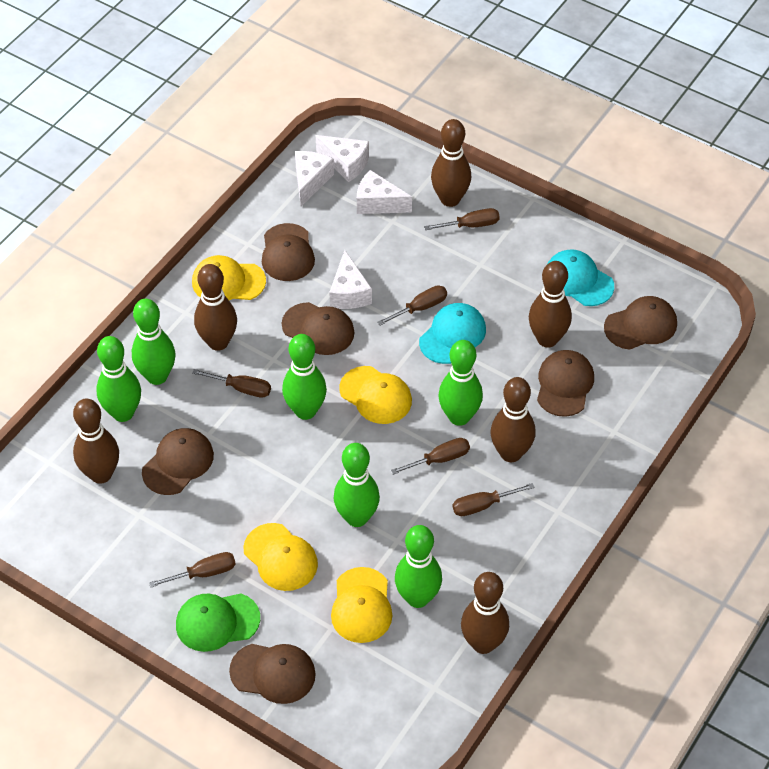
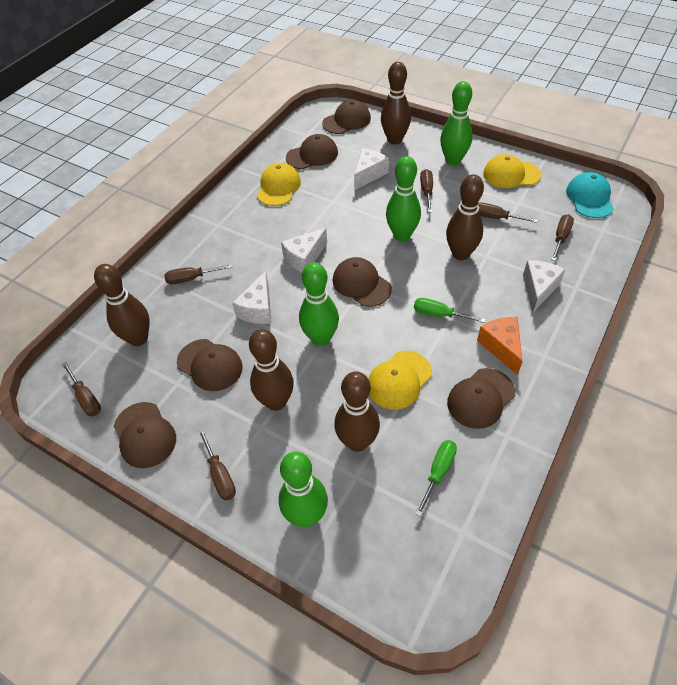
brown bowling pin: 6 -> 5
green bowling pin: 6 -> 4
green cap: 1 -> 0
green screwdriver: 0 -> 2
orange cheese: 0 -> 1
turquoise cap: 2 -> 1
yellow cap: 4 -> 3

